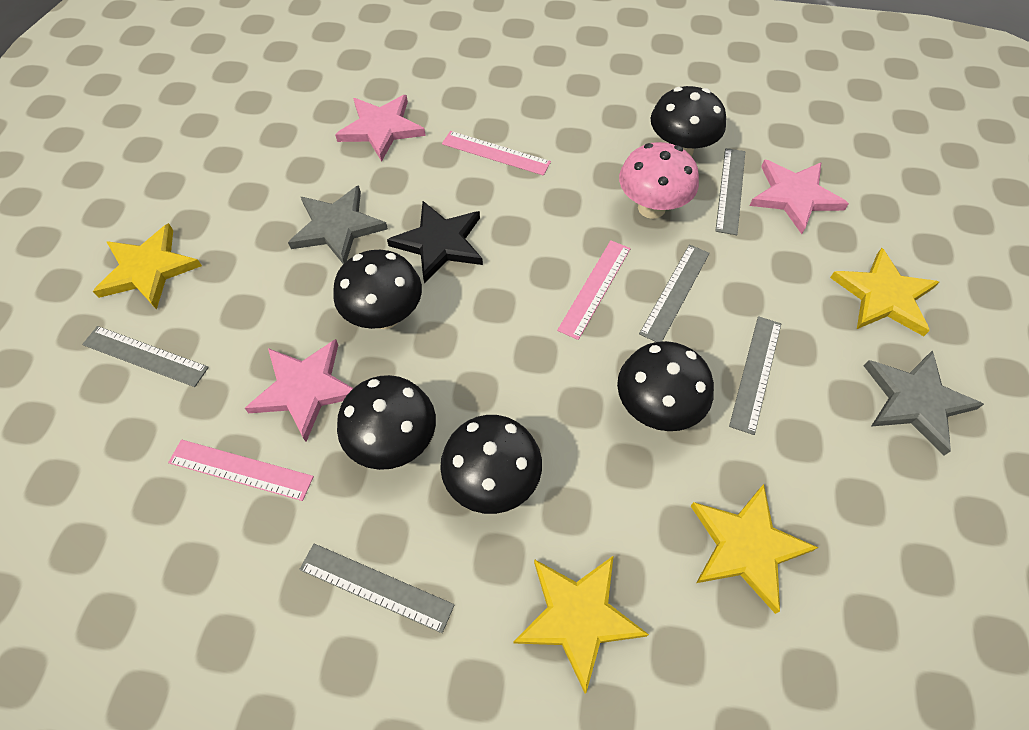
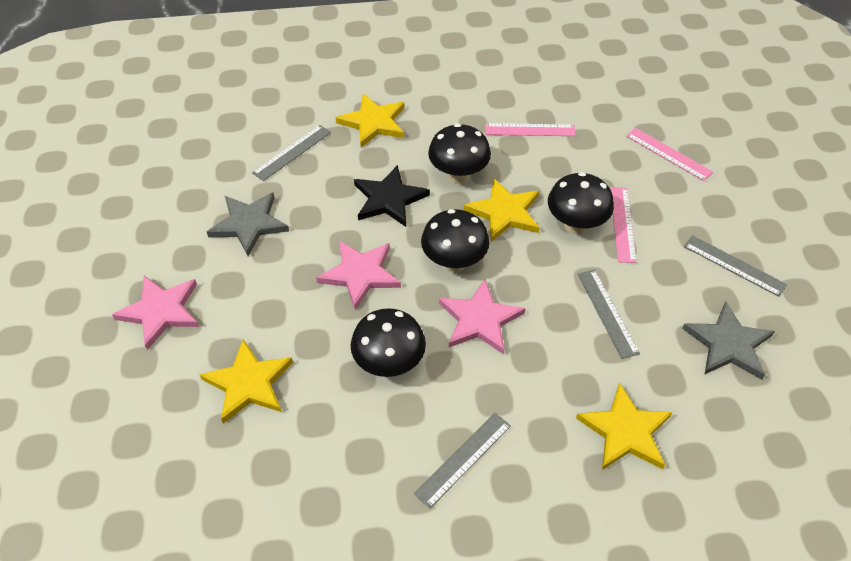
black mushroom: 5 -> 4
grey ruler: 5 -> 4
pink mushroom: 1 -> 0

